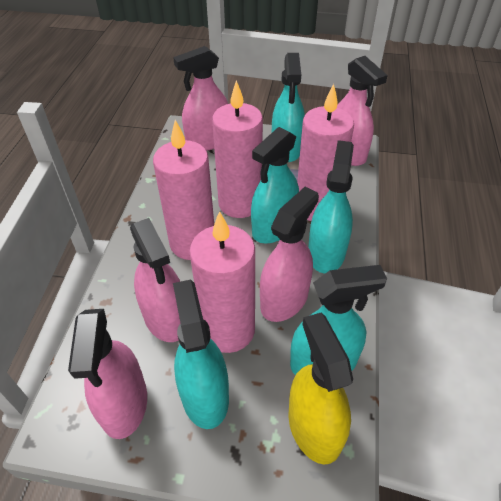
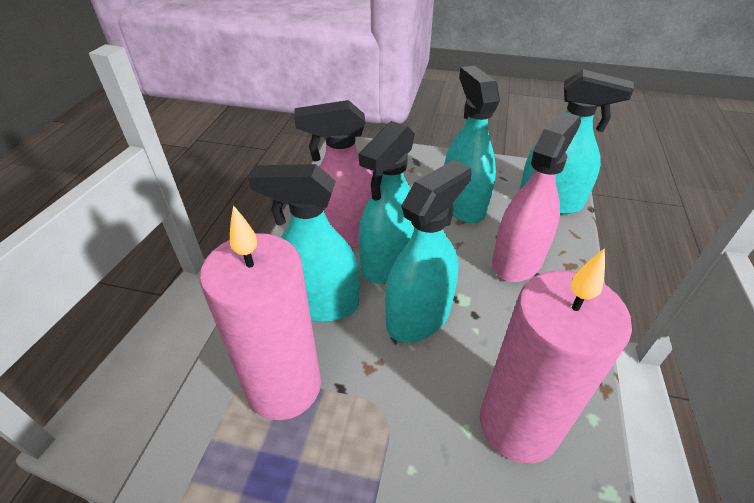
pink candle: 4 -> 2
pink spray bottle: 5 -> 2
yellow spray bottle: 1 -> 0

